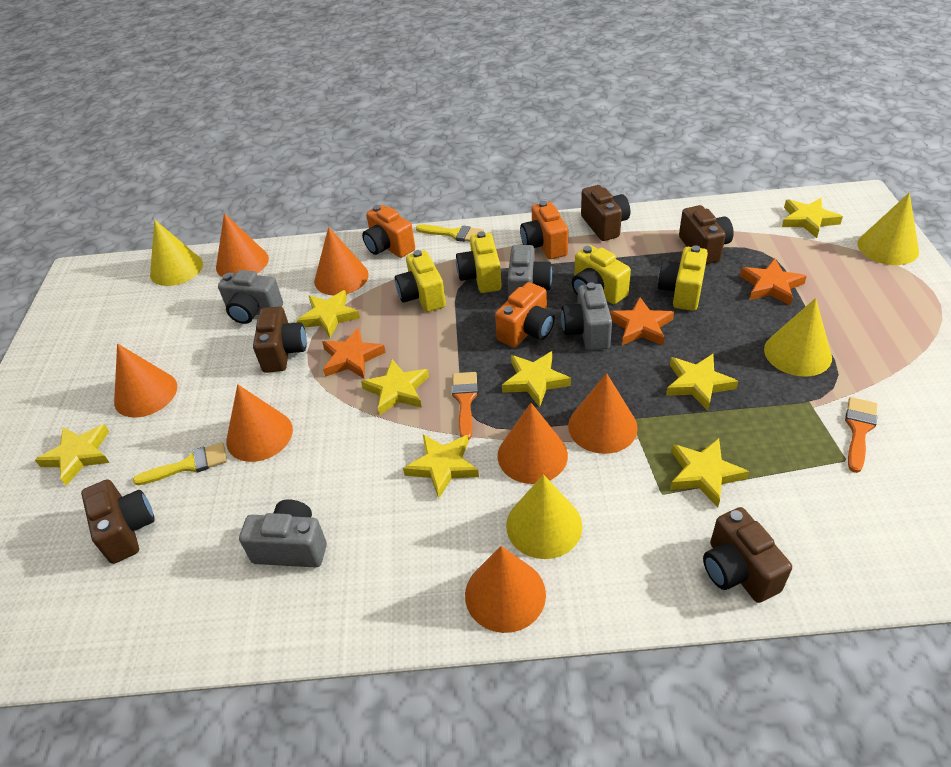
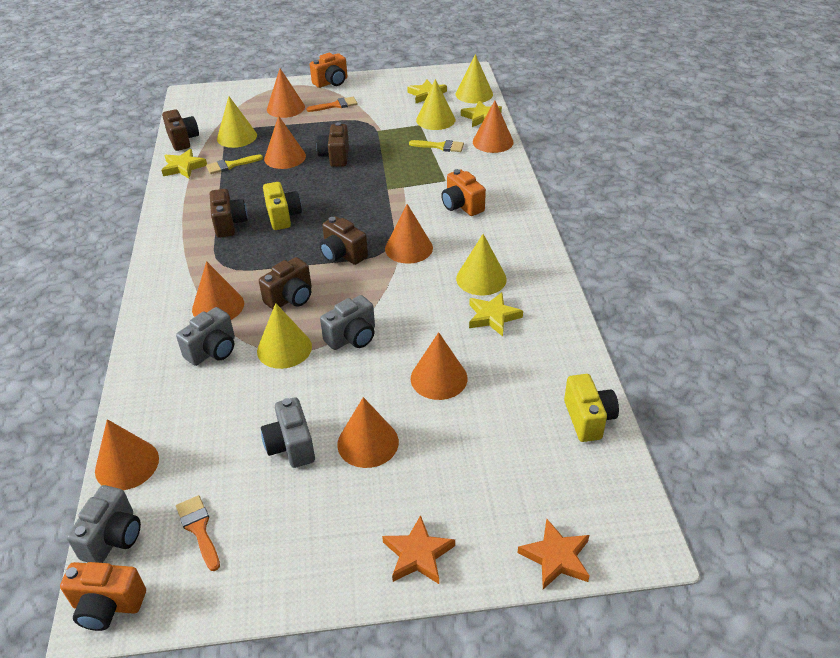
orange cone: 7 -> 8
orange star: 3 -> 2
yellow camera: 4 -> 2
yellow cone: 4 -> 5
yellow star: 8 -> 4

